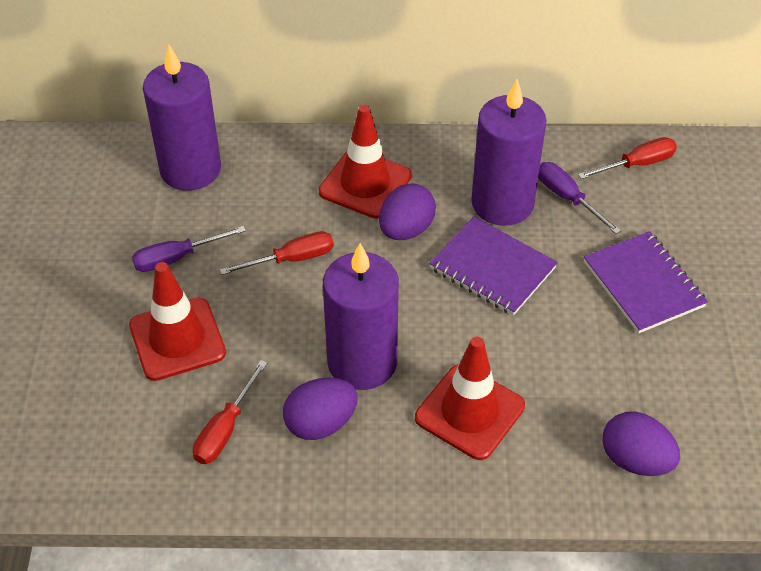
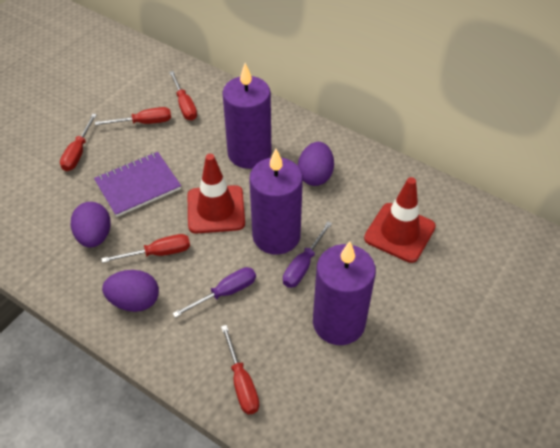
purple notebook: 2 -> 1
red screwdriver: 3 -> 5
red traffic cone: 3 -> 2

